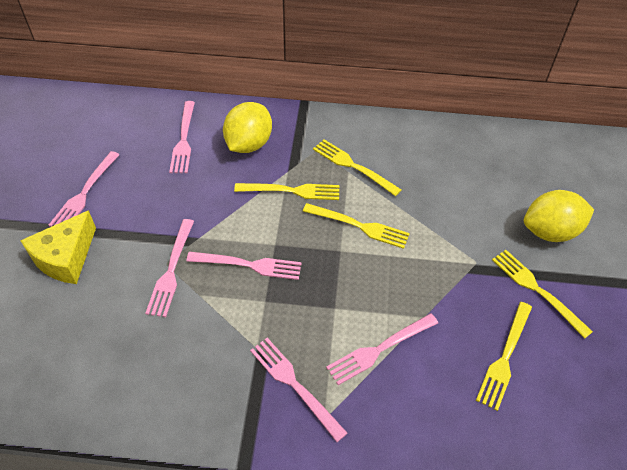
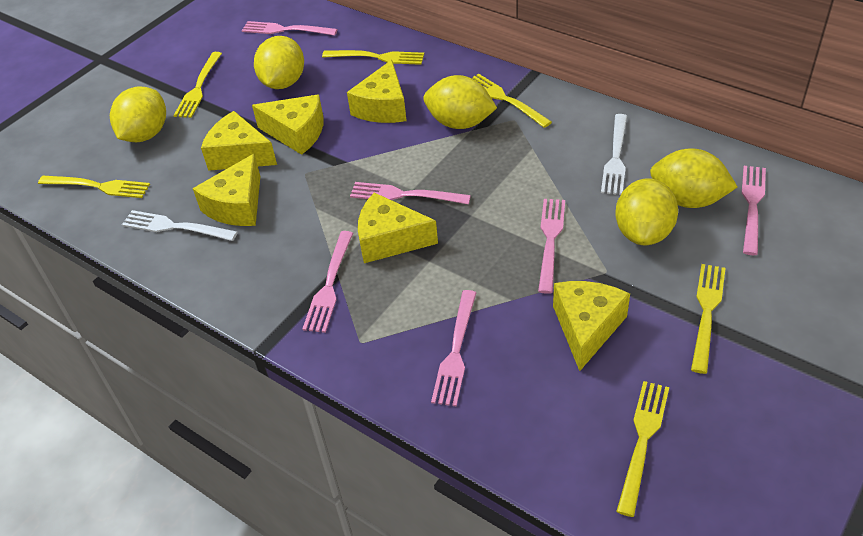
white fork: 0 -> 2
yellow cheese: 1 -> 6
yellow fork: 5 -> 6
yellow lemon: 2 -> 5

